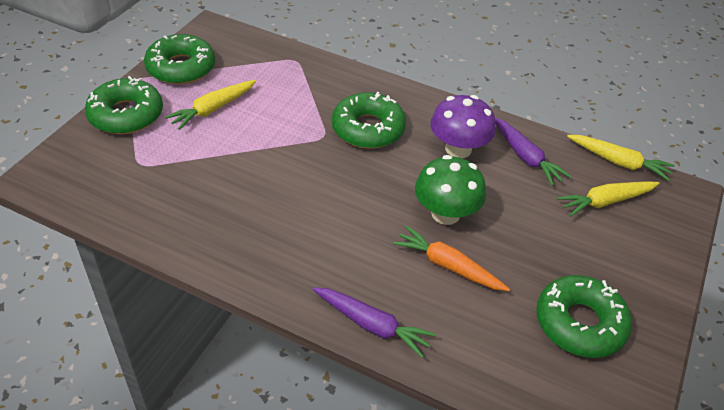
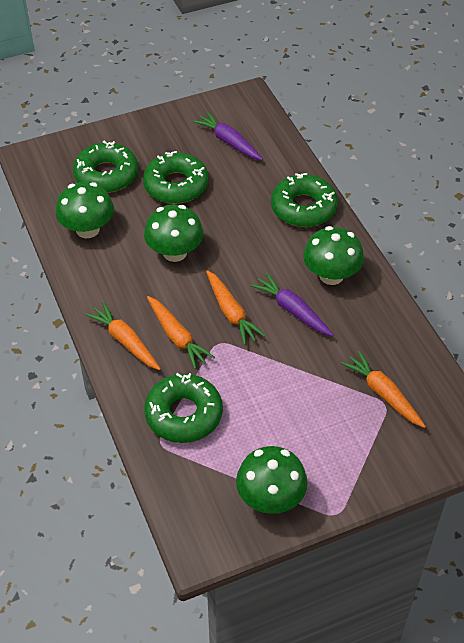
green mushroom: 1 -> 4
orange carrot: 1 -> 4
purple mushroom: 1 -> 0
yellow carrot: 3 -> 0

